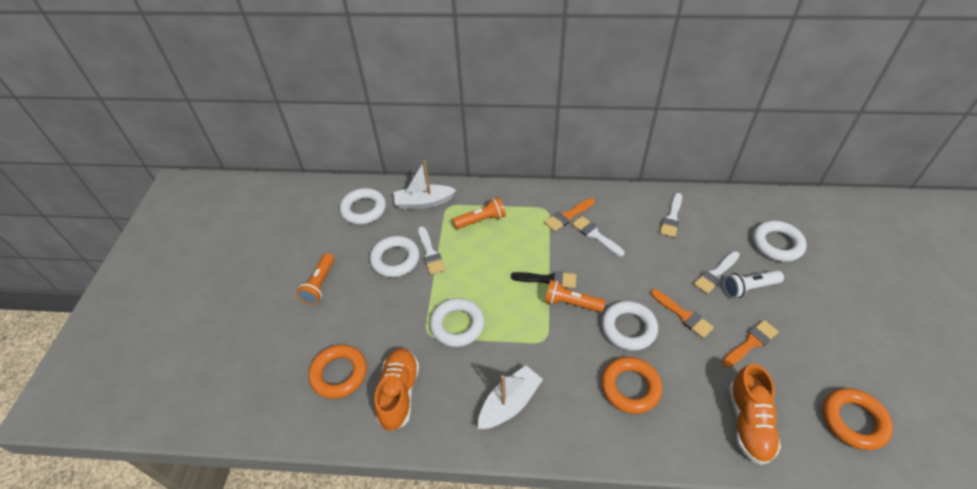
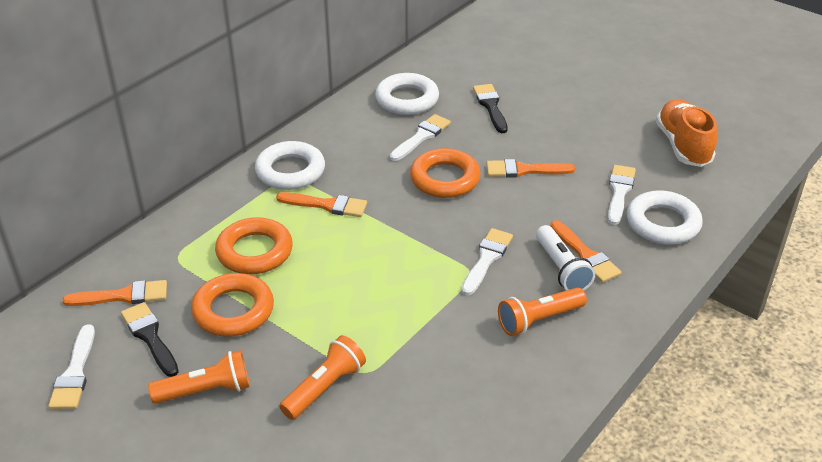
black brush: 1 -> 2
orange brush: 3 -> 4
orange shoe: 2 -> 1
white boat: 2 -> 0
white ring: 5 -> 3

